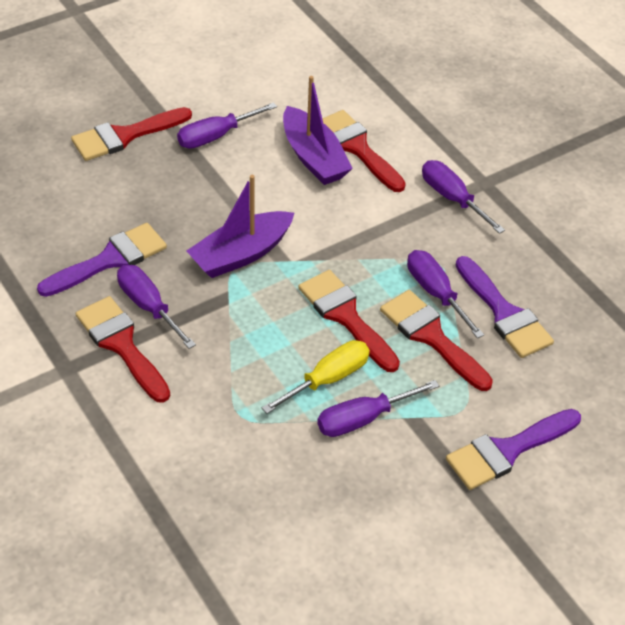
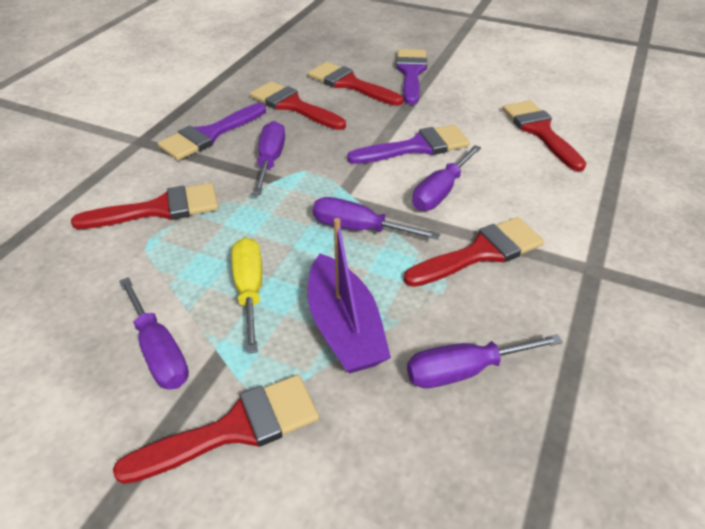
purple boat: 2 -> 1
red brush: 5 -> 6

